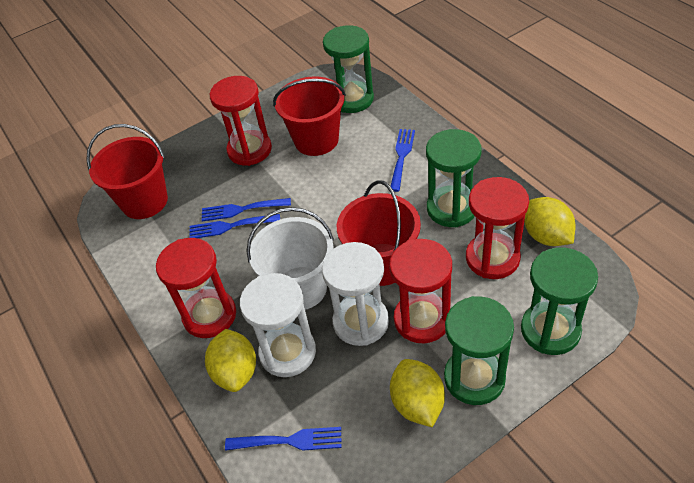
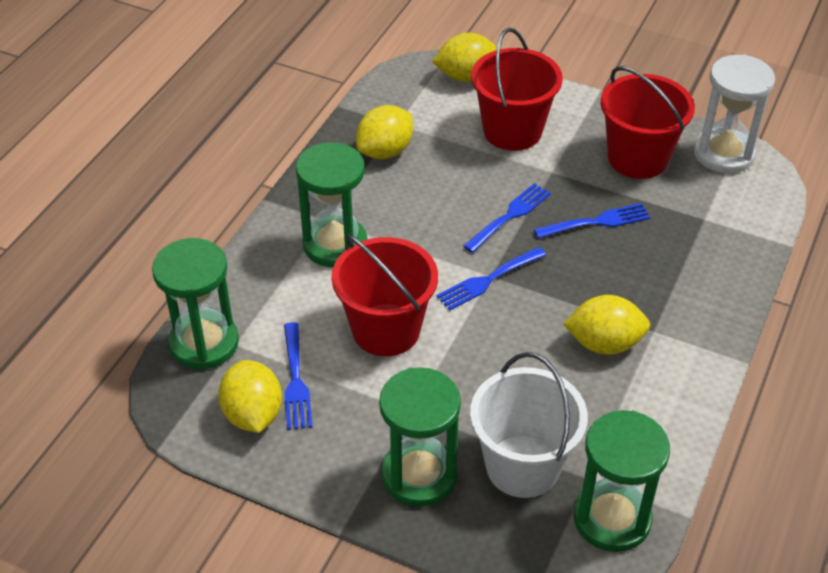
red hourglass: 4 -> 0
white hourglass: 2 -> 1
yellow lemon: 3 -> 4

